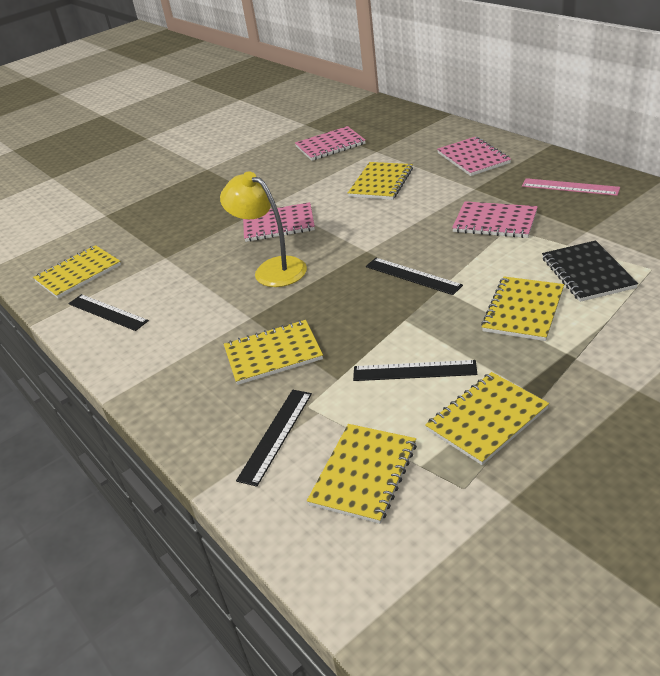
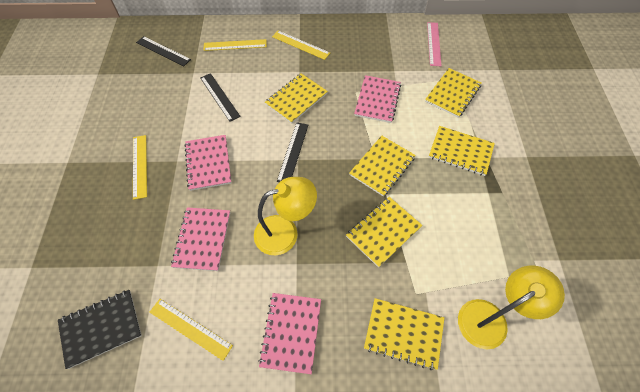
black ruler: 4 -> 3
yellow lamp: 1 -> 2
yellow ruler: 0 -> 4

